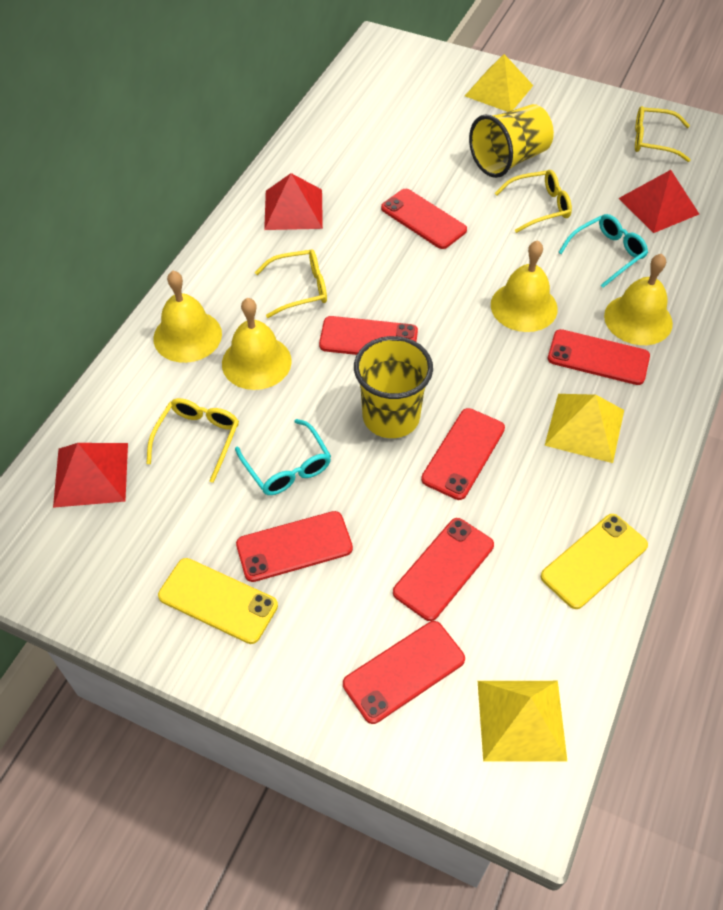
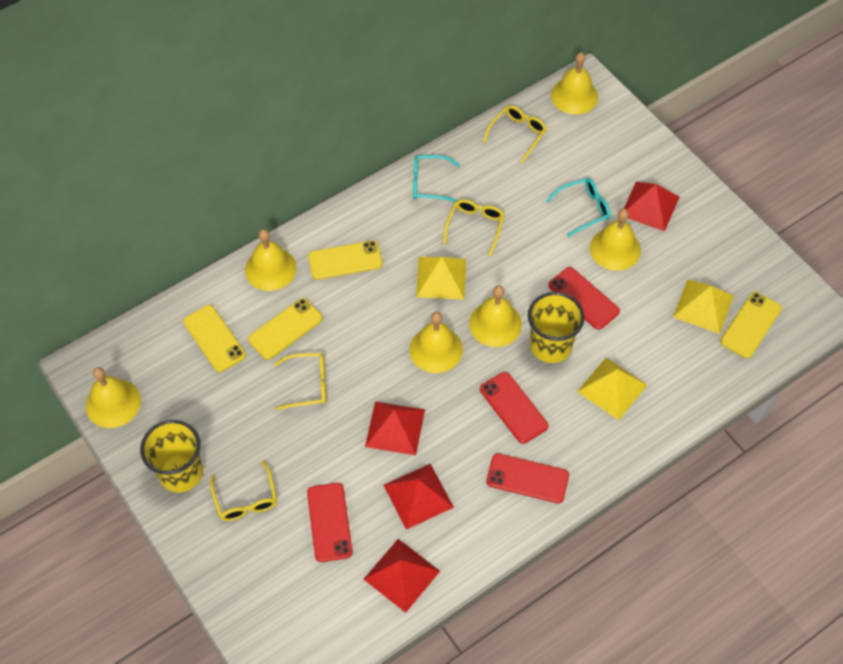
red phone: 7 -> 4
red pyramid: 3 -> 4
yellow bell: 4 -> 6
yellow phone: 2 -> 4

